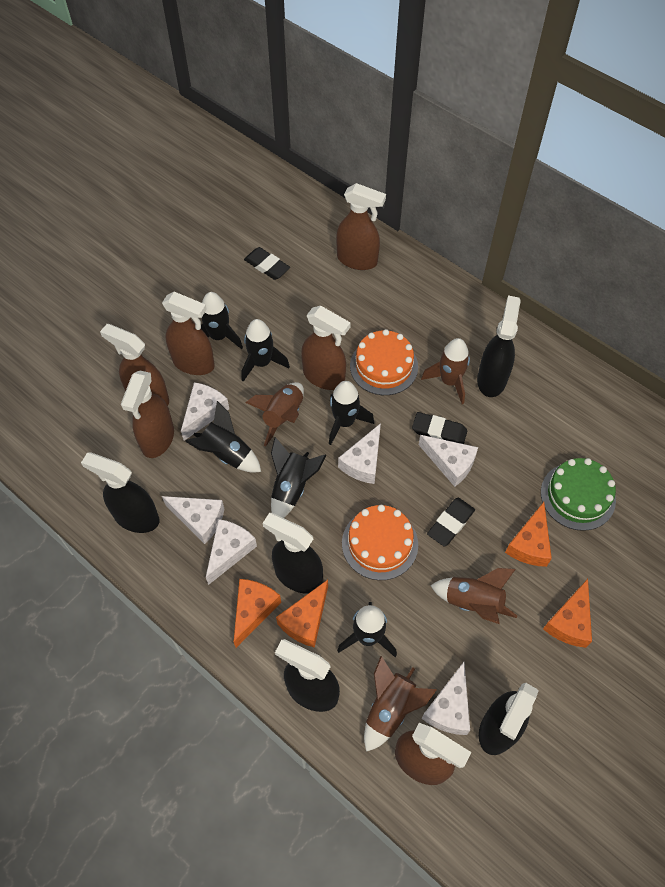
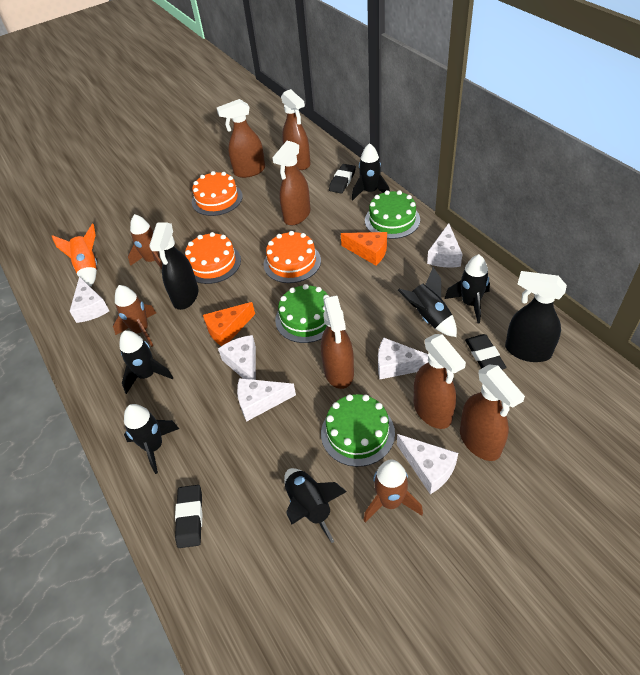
black spray bottle: 5 -> 2
brown rocket: 4 -> 3
green cake: 1 -> 3
orange cake: 2 -> 3
orange cheese: 4 -> 2
orange rocket: 0 -> 1

